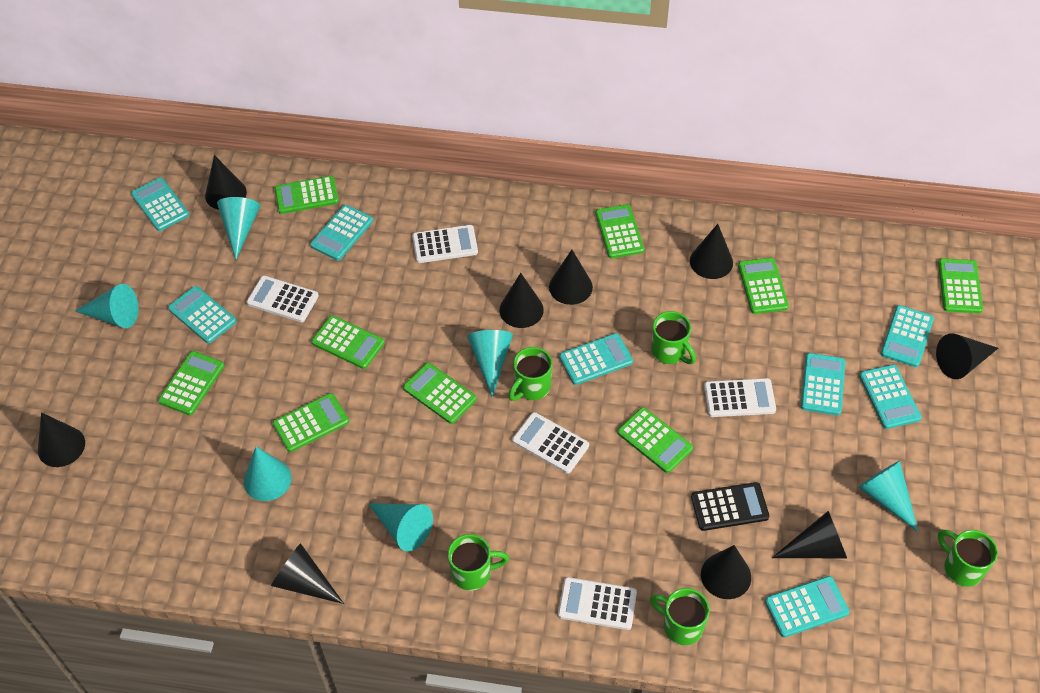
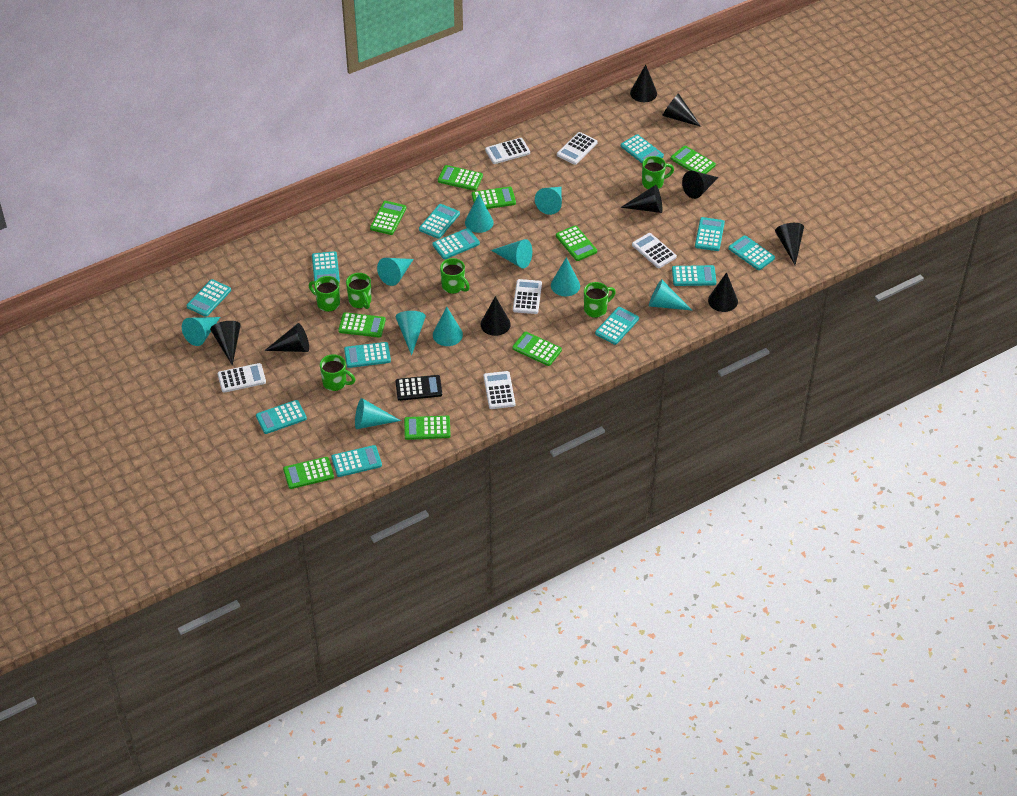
green mug: 5 -> 6
turquoise calculator: 8 -> 12
turquoise cone: 6 -> 10
white calculator: 5 -> 6

